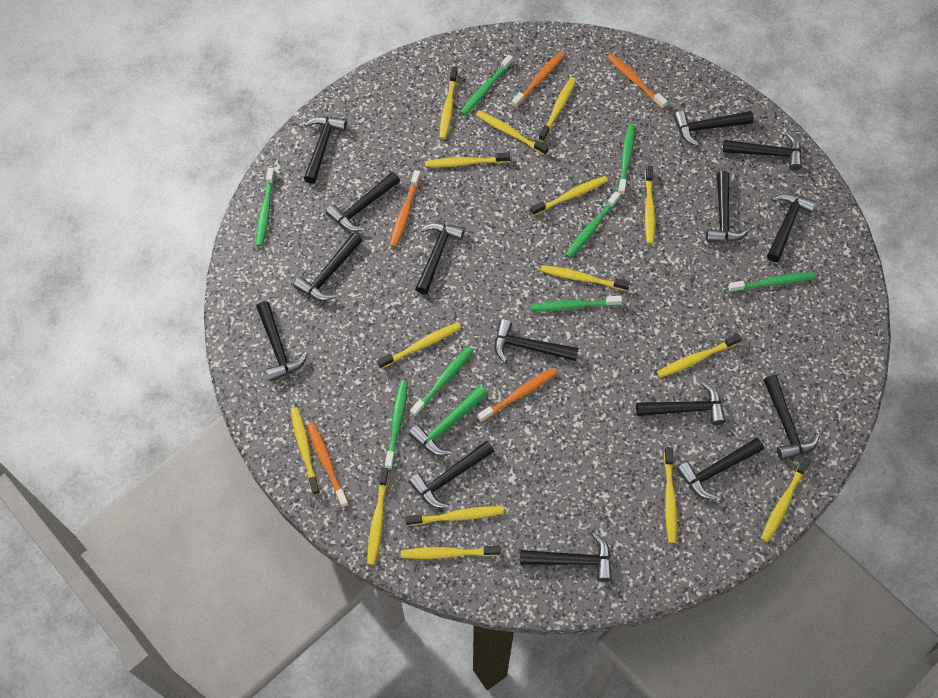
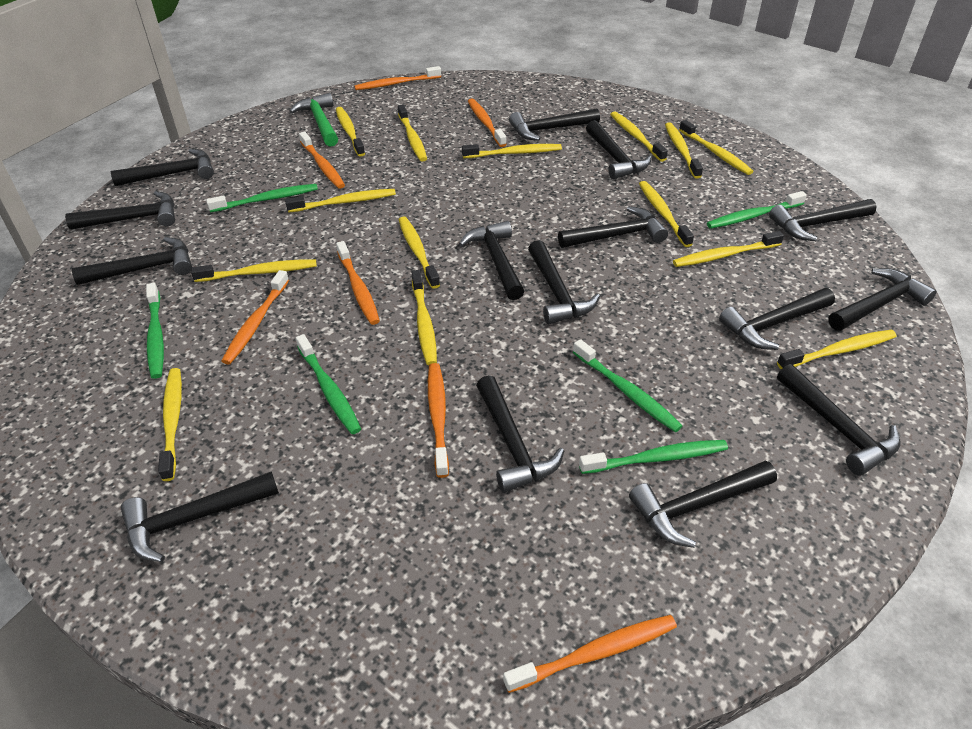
green toothbrush: 8 -> 6
orange toothbrush: 5 -> 7
yellow toothbrush: 15 -> 14

